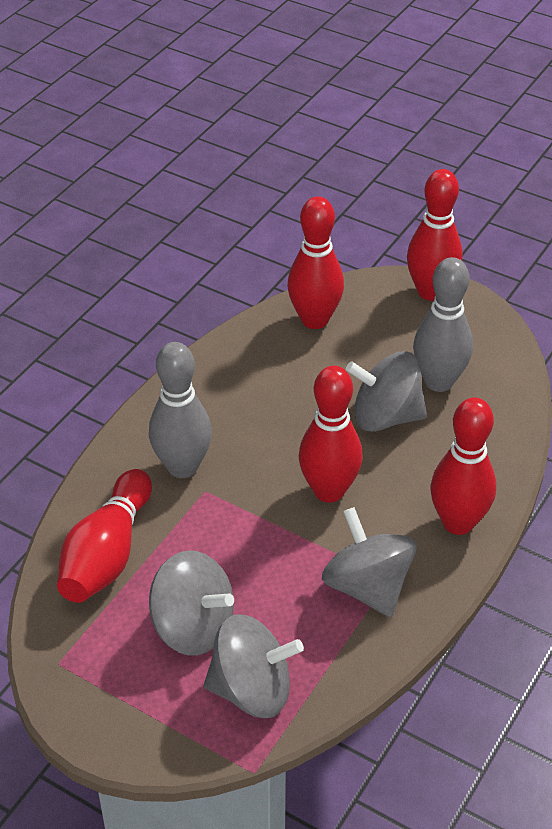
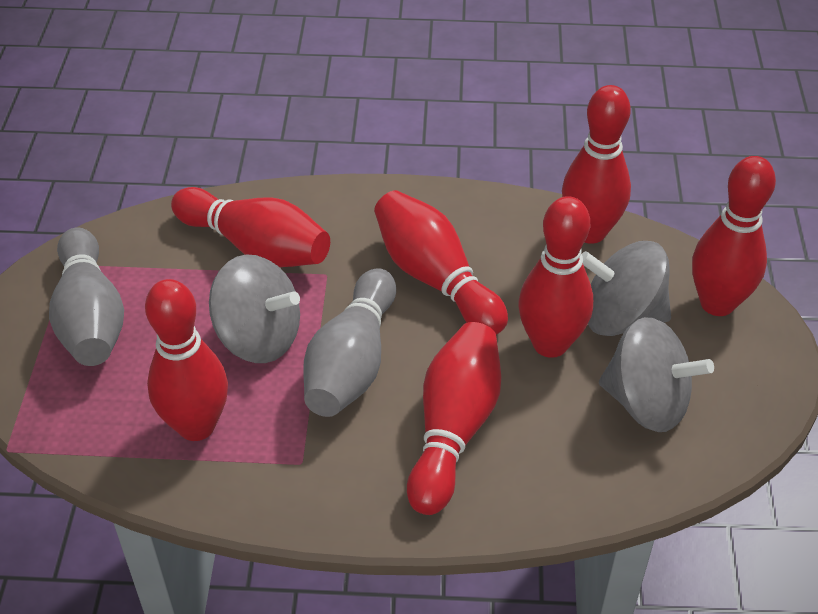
grey spinning top: 4 -> 3
red bowling pin: 5 -> 7

